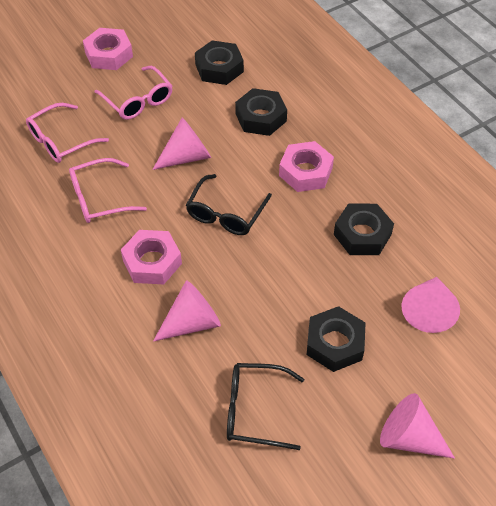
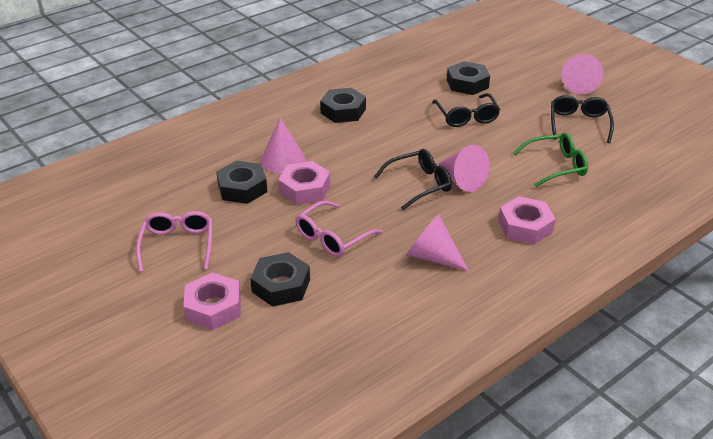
black glasses: 2 -> 3
green glasses: 0 -> 1
pink glasses: 3 -> 2

